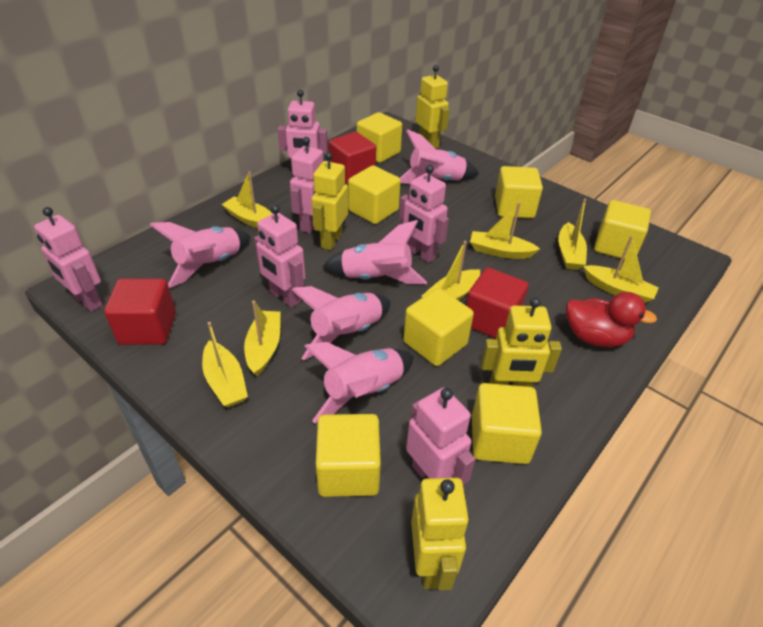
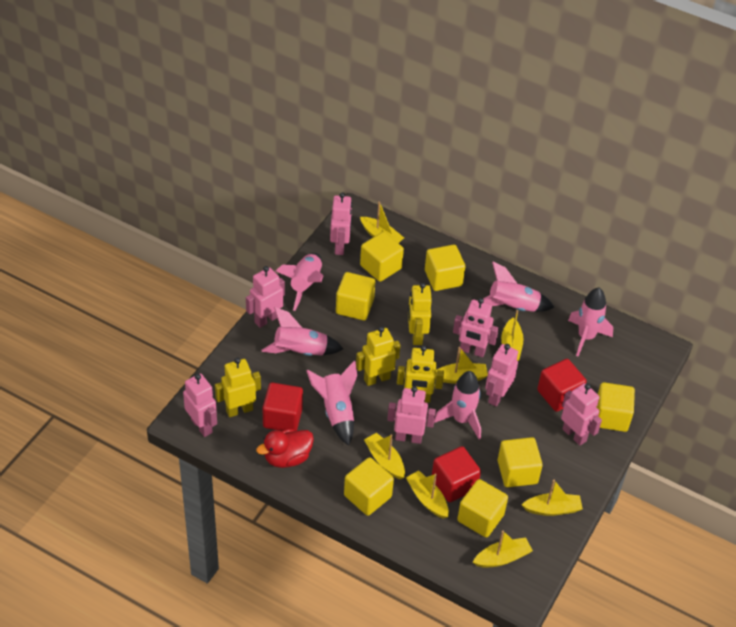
pink robot: 6 -> 7
pink rocket: 5 -> 6

